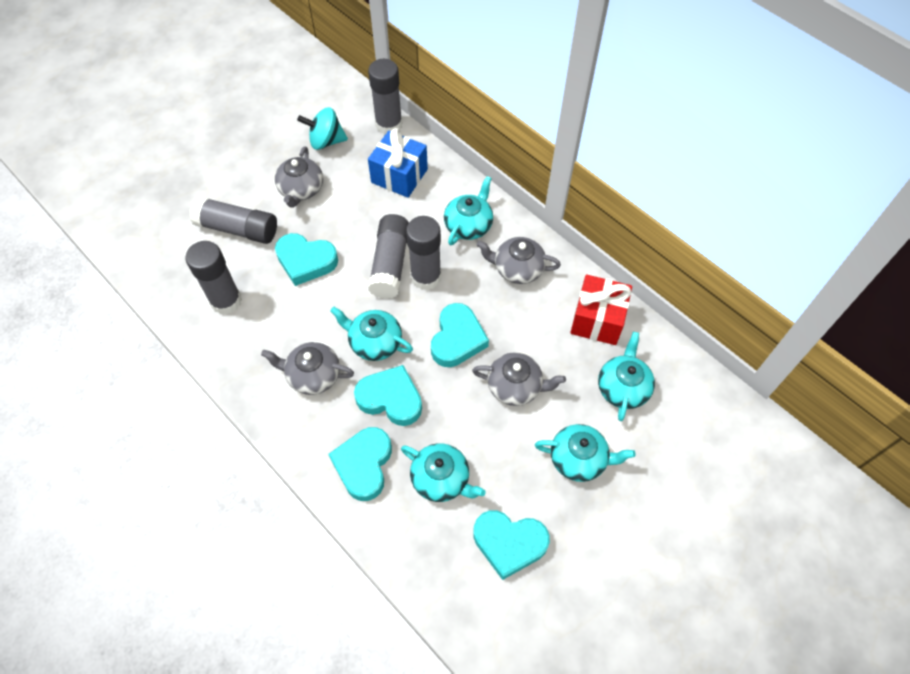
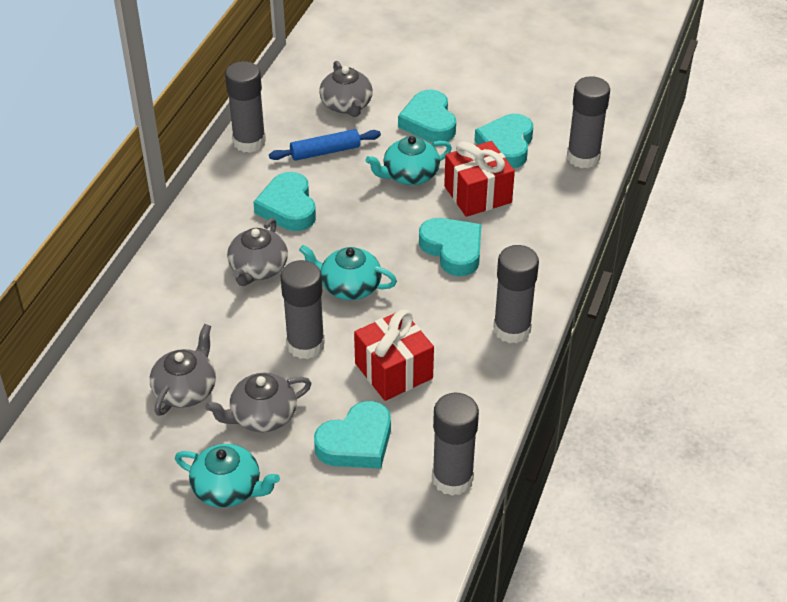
blue gift: 1 -> 0
blue rolling pin: 0 -> 1
red gift: 1 -> 2
turquoise spinning top: 1 -> 0
turquoise teapot: 5 -> 3

